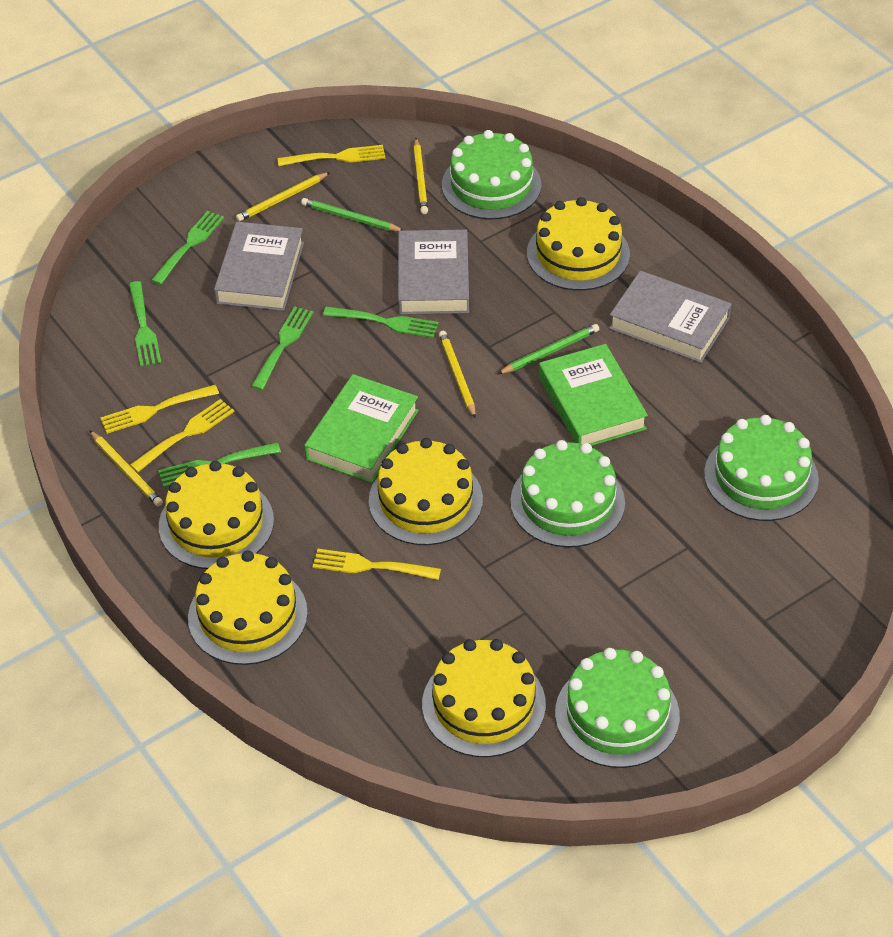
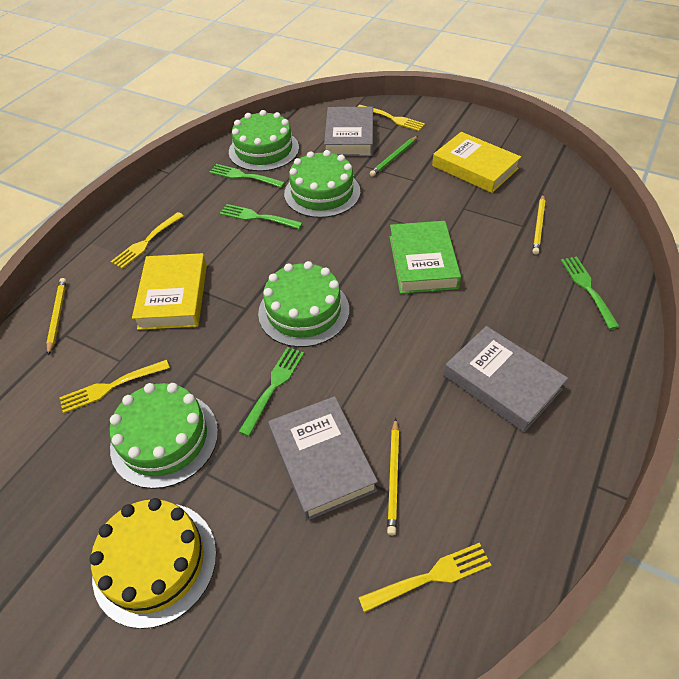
green book: 2 -> 1
green fork: 5 -> 4
green pencil: 2 -> 1
yellow book: 0 -> 2
yellow cake: 5 -> 1
yellow pencil: 4 -> 3

